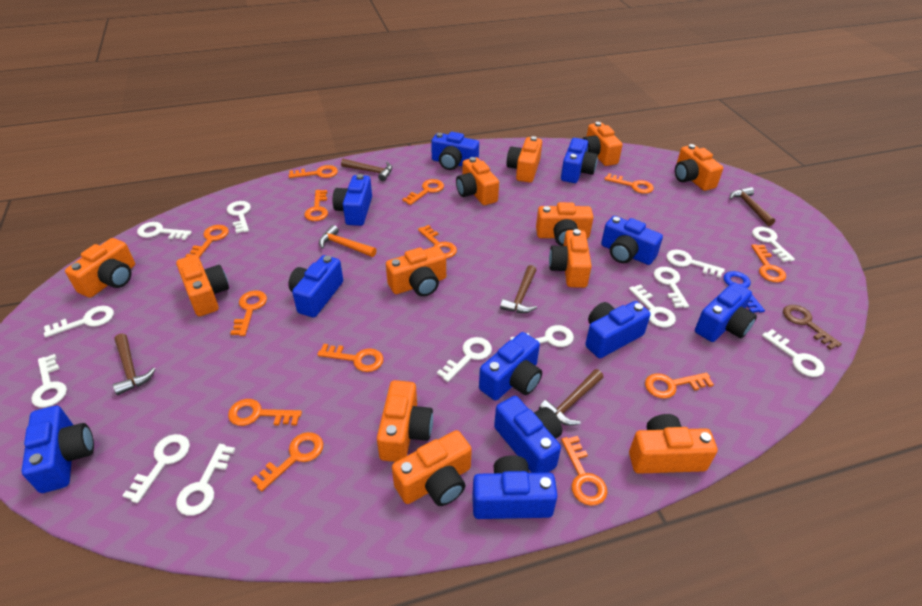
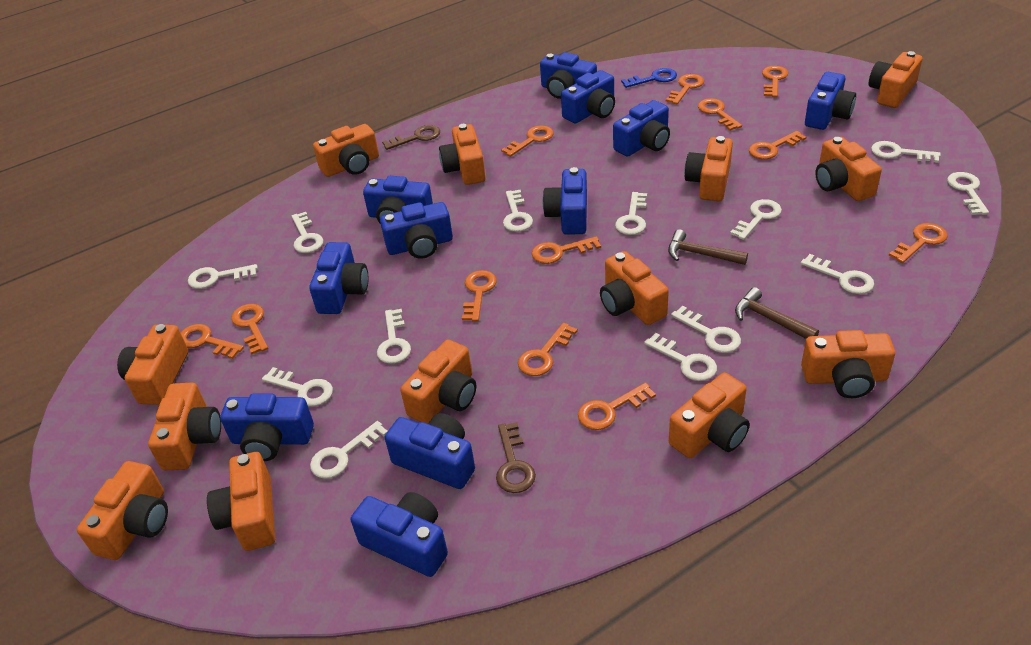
brown hammer: 5 -> 2
brown key: 1 -> 2
orange camera: 12 -> 13
orange hammer: 1 -> 0
orange key: 13 -> 12

